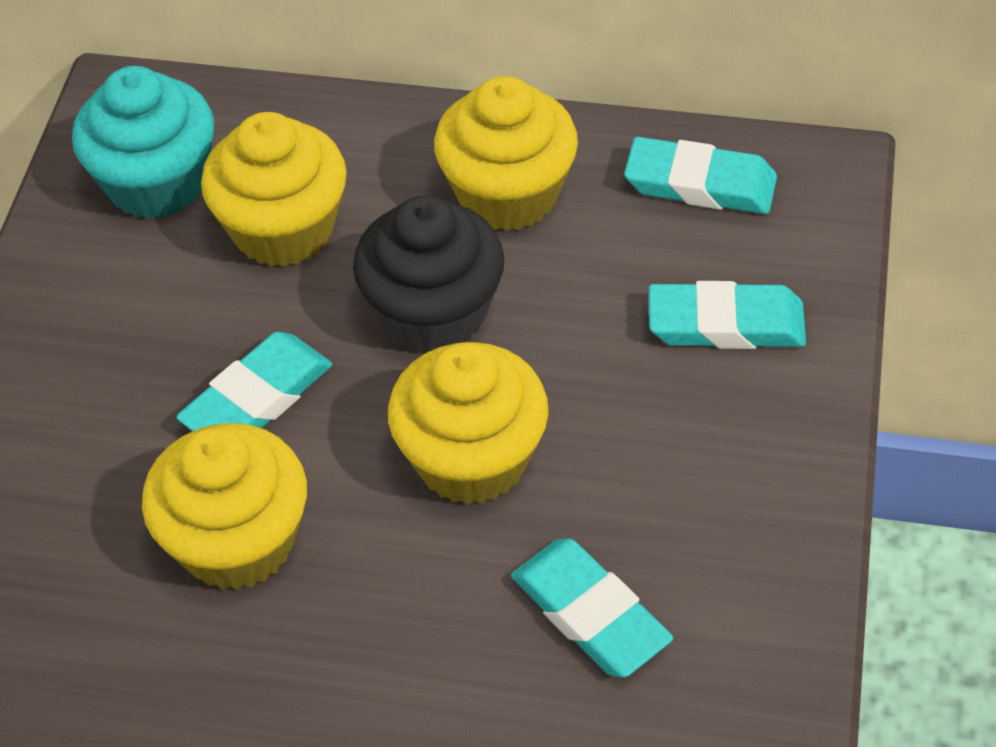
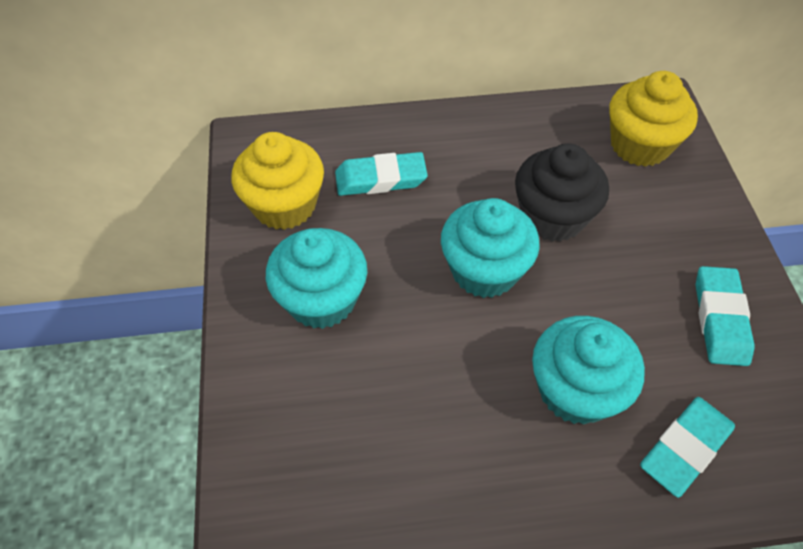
turquoise cupcake: 1 -> 3
turquoise eraser: 4 -> 3
yellow cupcake: 4 -> 2

